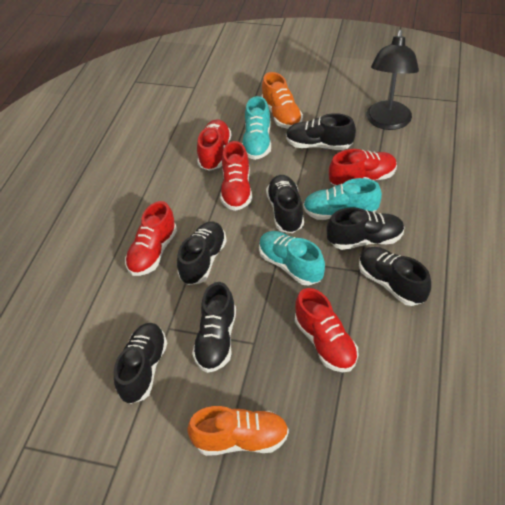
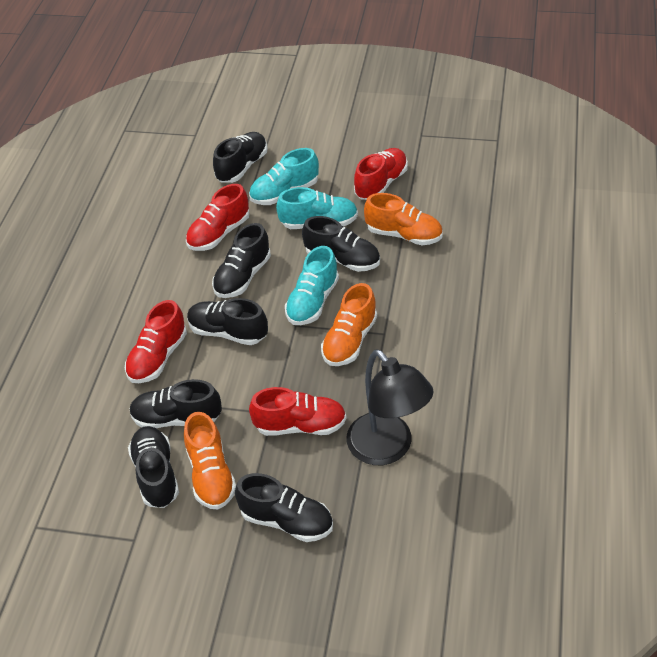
orange shoe: 2 -> 3
red shoe: 5 -> 4

